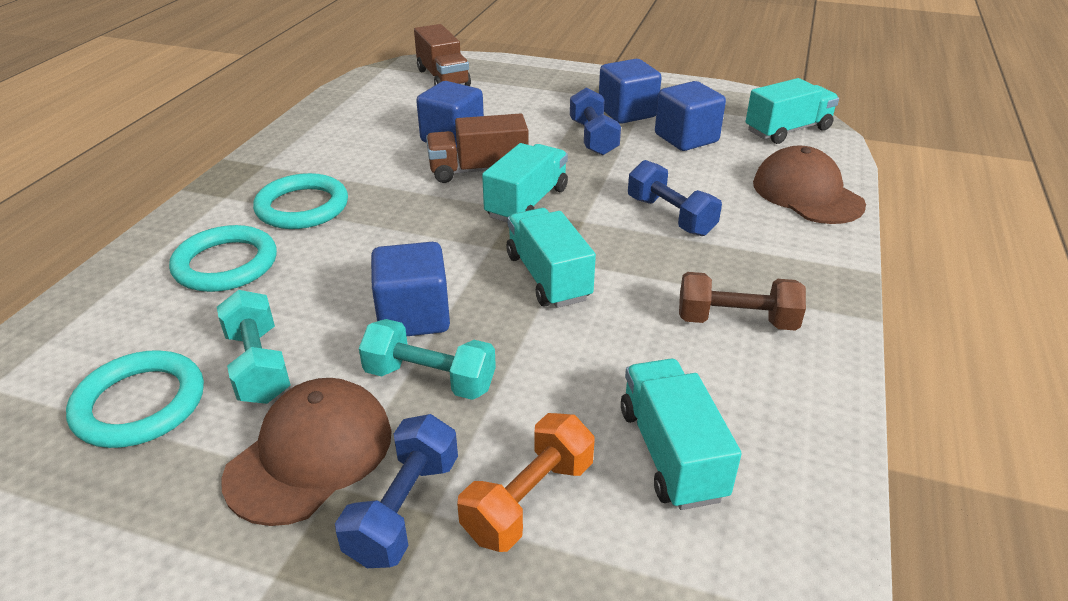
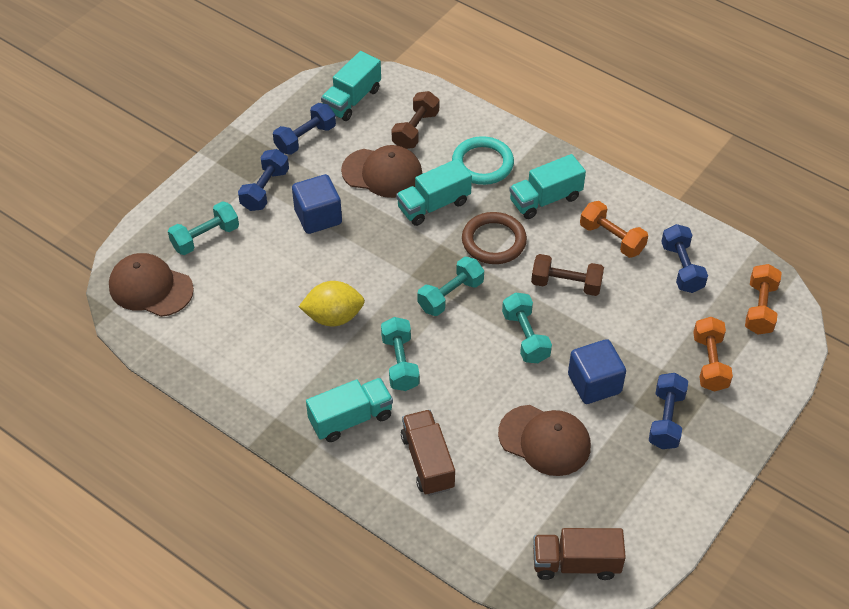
blue cube: 4 -> 2
blue dumbbell: 3 -> 4
brown cap: 2 -> 3
brown dumbbell: 1 -> 2
brown ring: 0 -> 1
orange dumbbell: 1 -> 3
turquoise dumbbell: 2 -> 4
turquoise ring: 3 -> 1
yellow lemon: 0 -> 1

